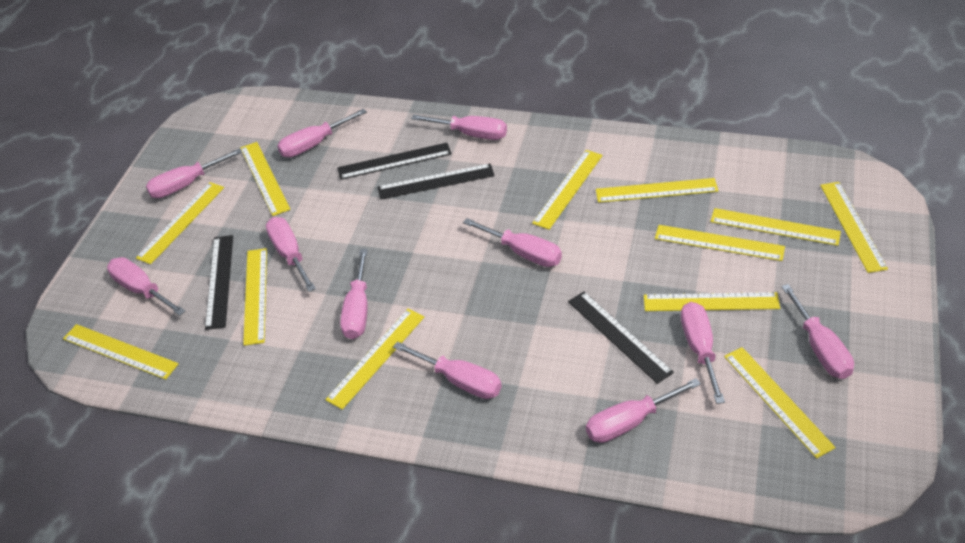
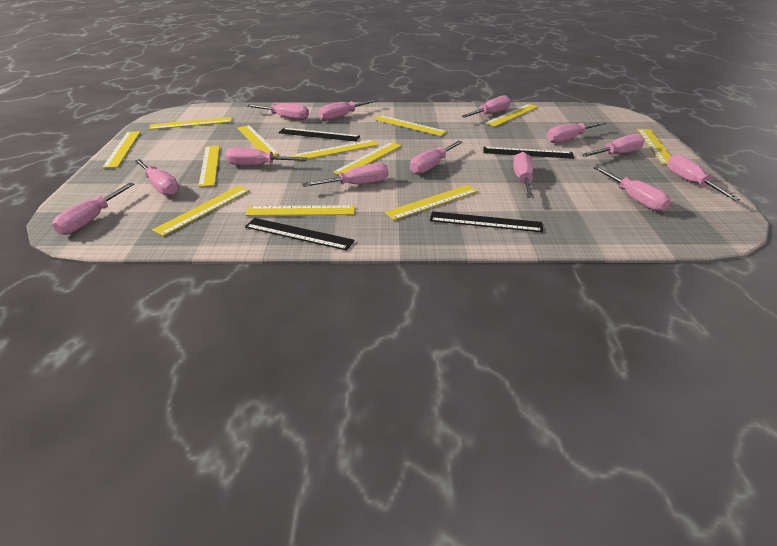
pink screwdriver: 11 -> 13

